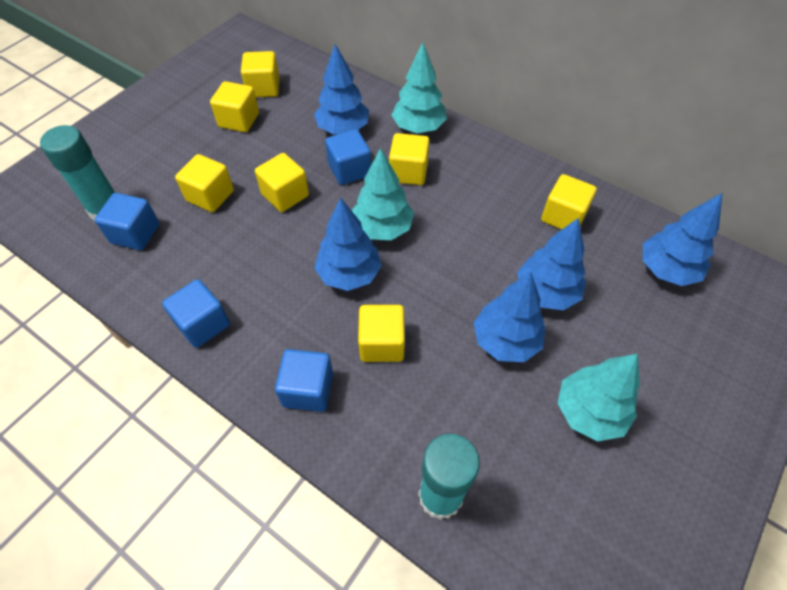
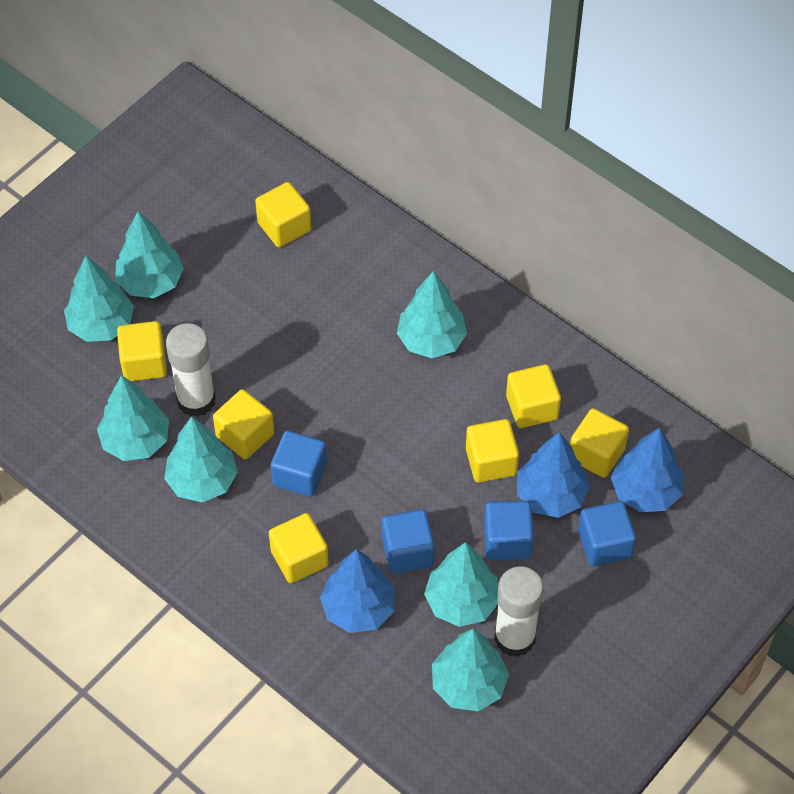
blue tree: 5 -> 3
turquoise glue stick: 2 -> 0
turquoise tree: 3 -> 7
white glue stick: 0 -> 2

